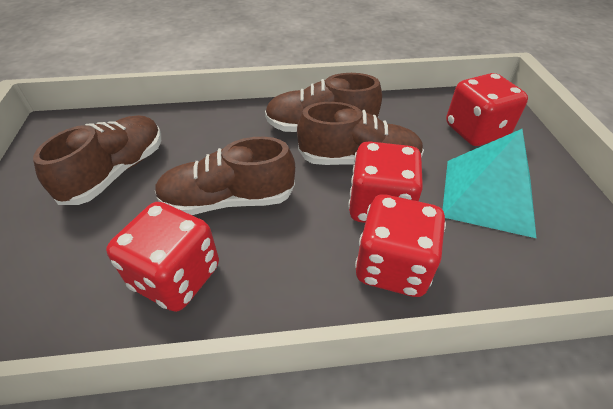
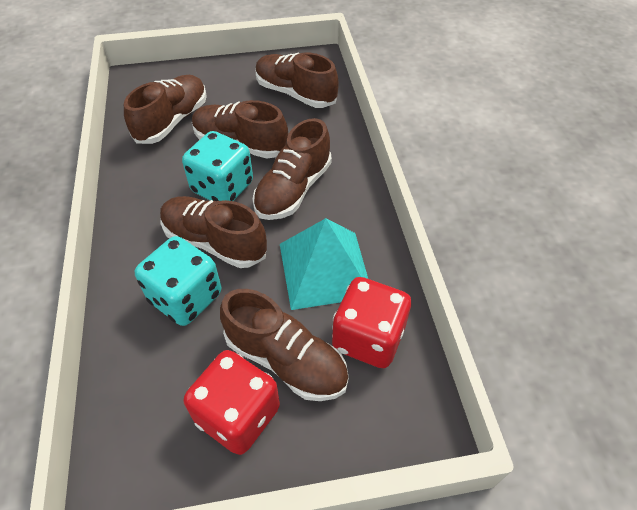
brown shoe: 4 -> 6
red dice: 4 -> 2
turquoise dice: 0 -> 2

